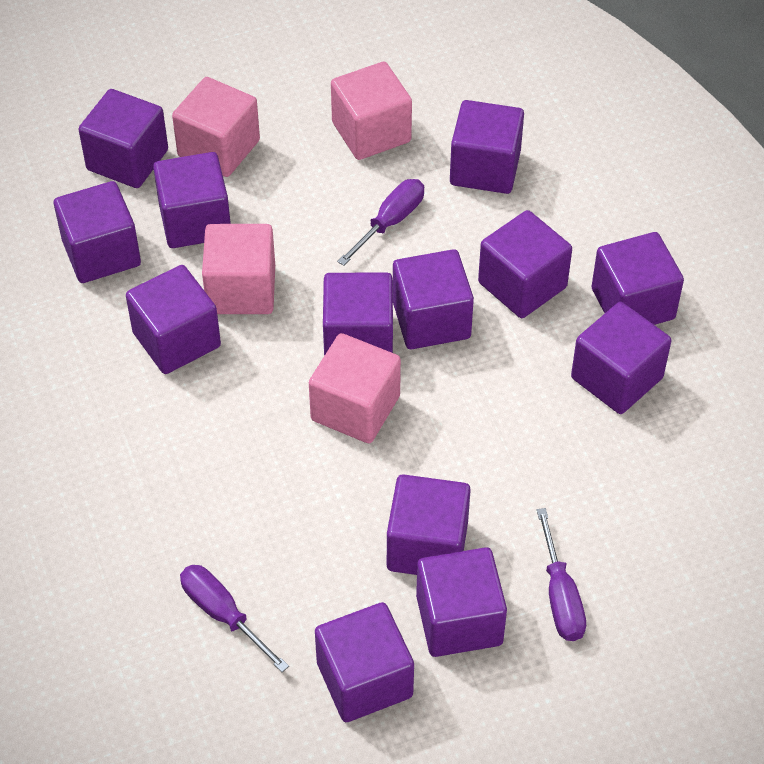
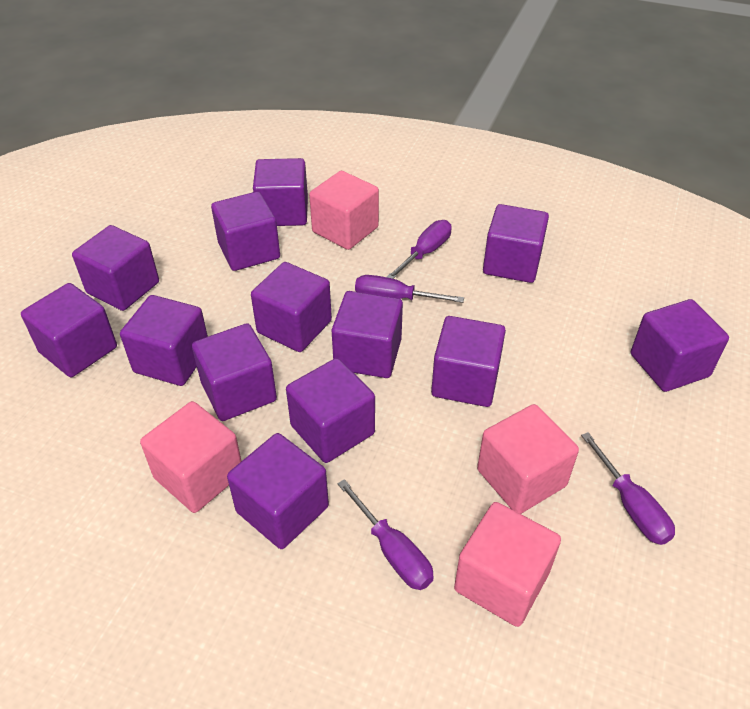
purple screwdriver: 3 -> 4

